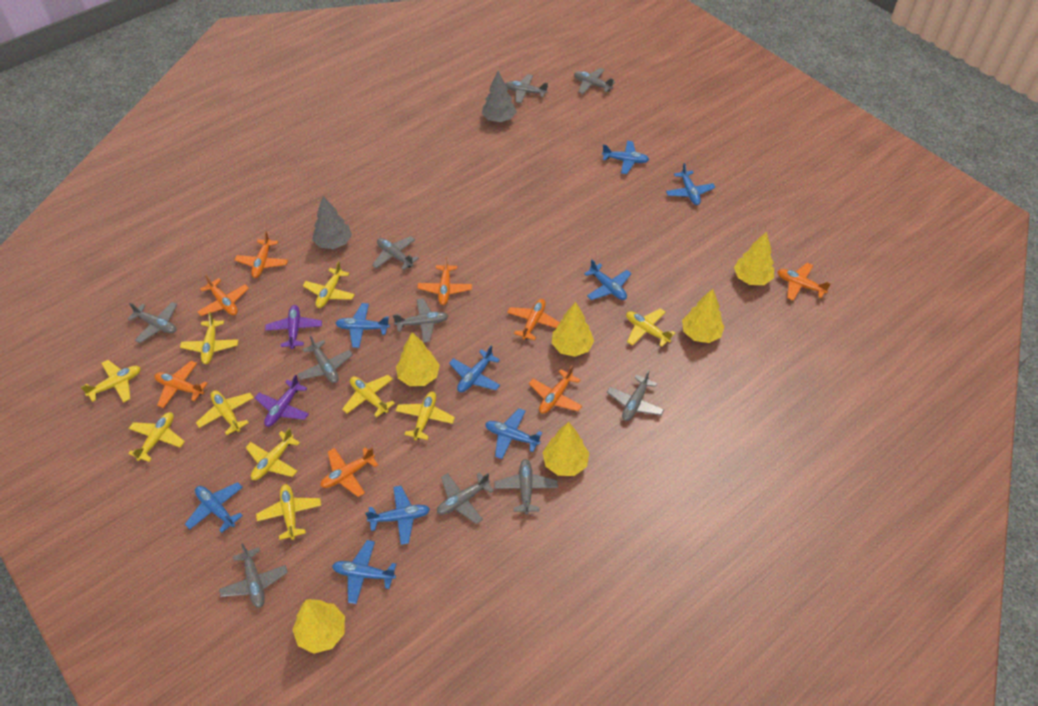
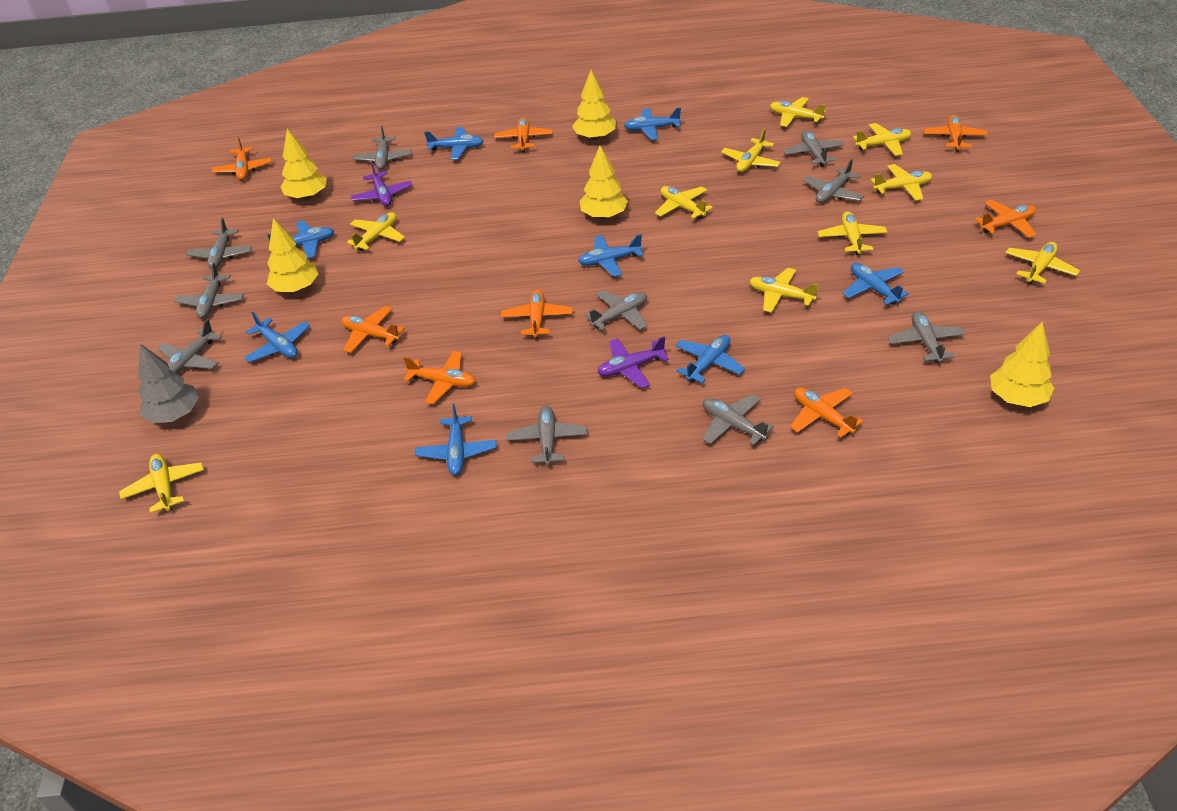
blue plane: 9 -> 8
grey tree: 2 -> 1
yellow tree: 6 -> 5

